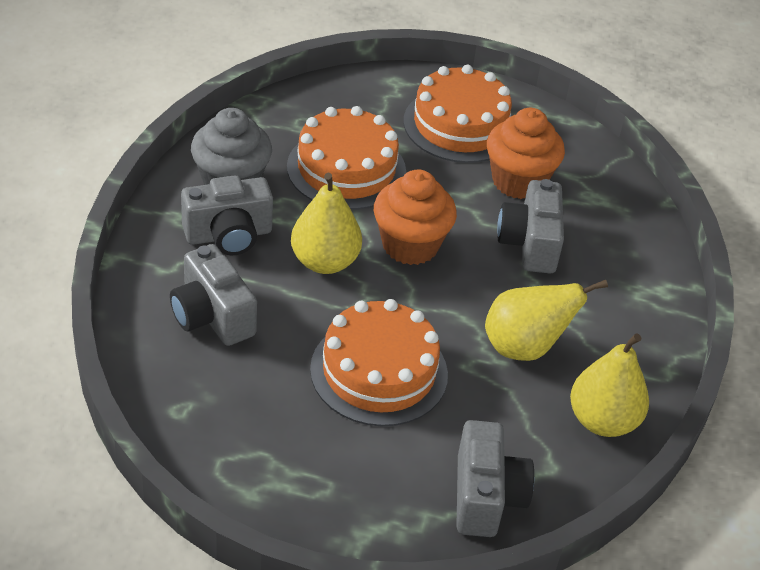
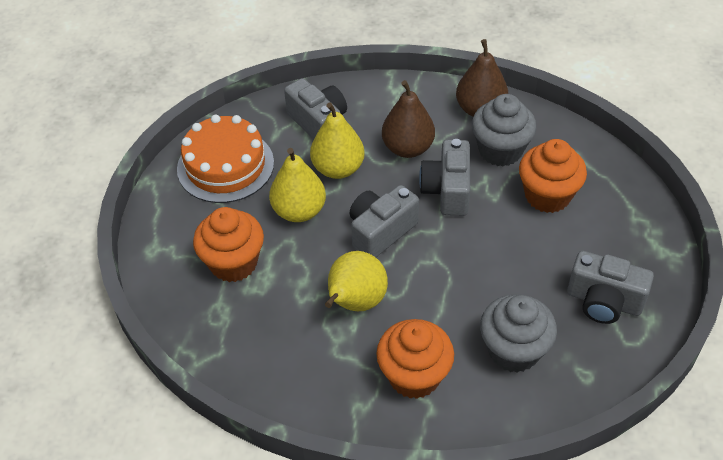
brown pear: 0 -> 2
grey cupcake: 1 -> 2
orange cake: 3 -> 1
orange cupcake: 2 -> 3

